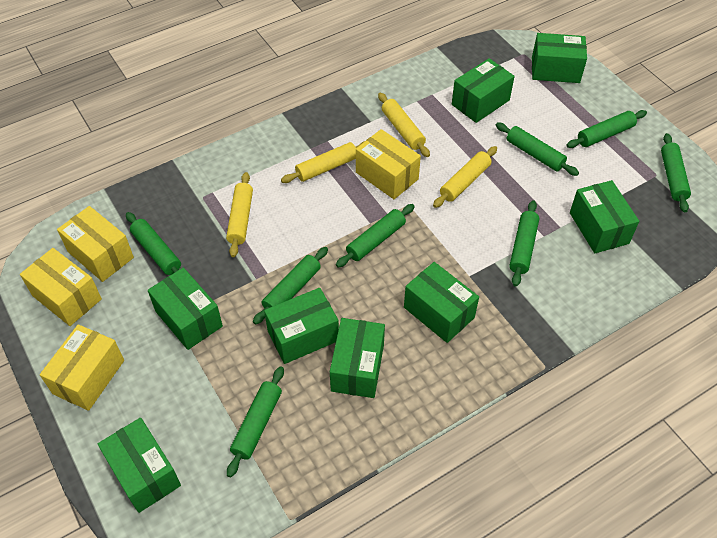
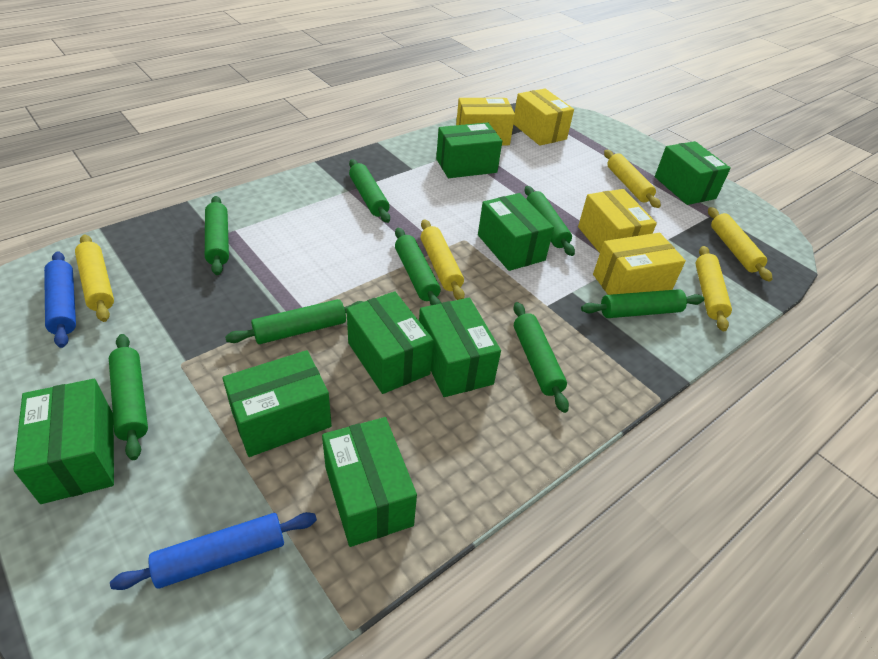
blue rolling pin: 0 -> 2
yellow rolling pin: 4 -> 5

